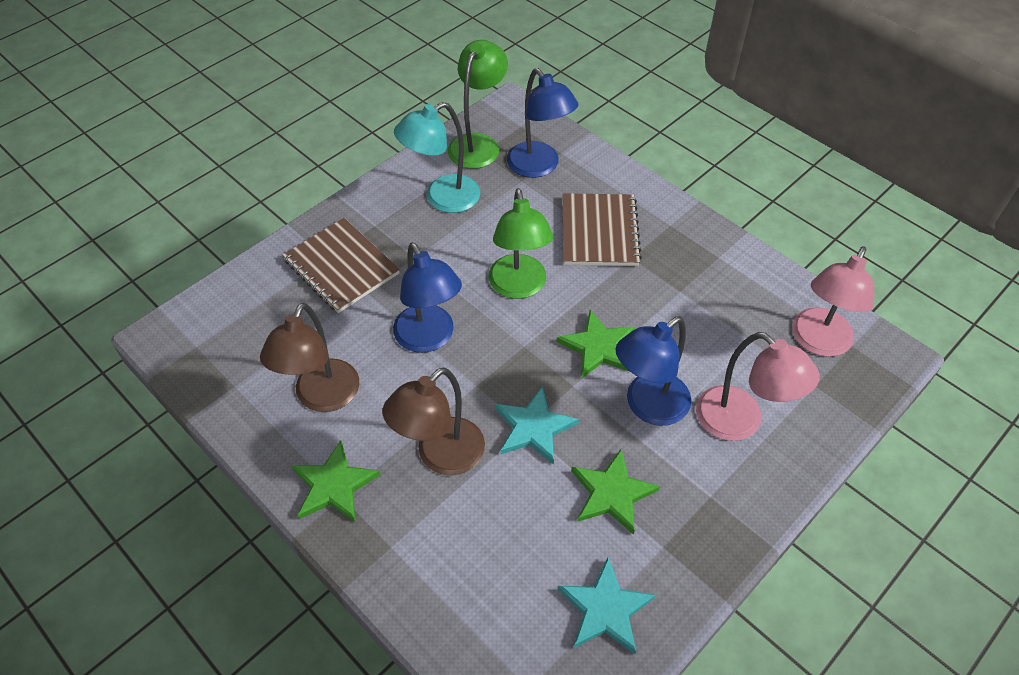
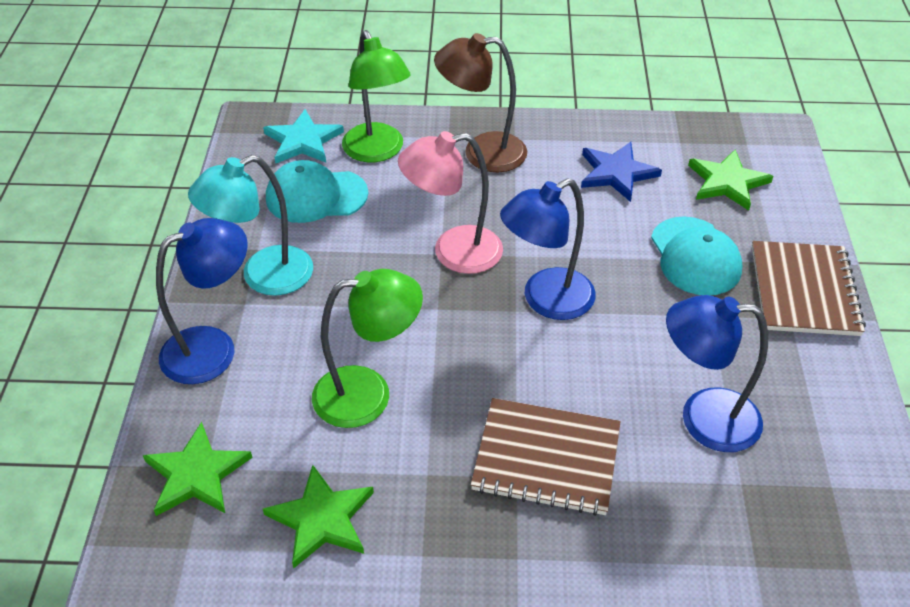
blue star: 0 -> 1
brown lamp: 2 -> 1
pink lamp: 2 -> 1
turquoise cap: 0 -> 2
turquoise star: 2 -> 1

